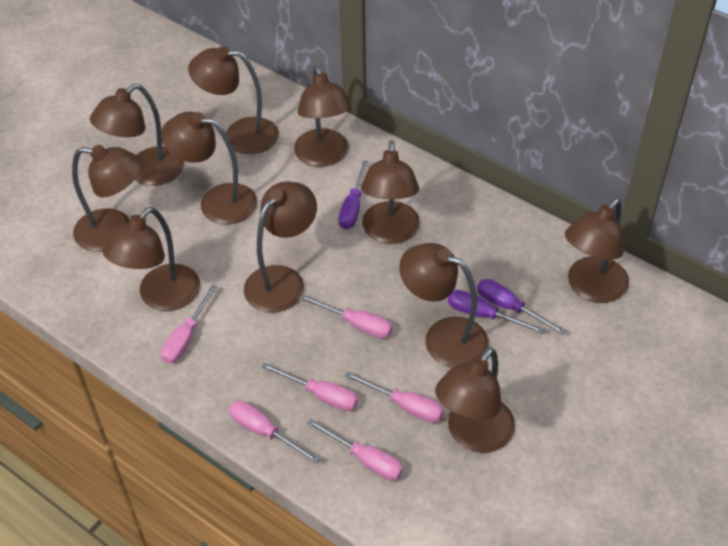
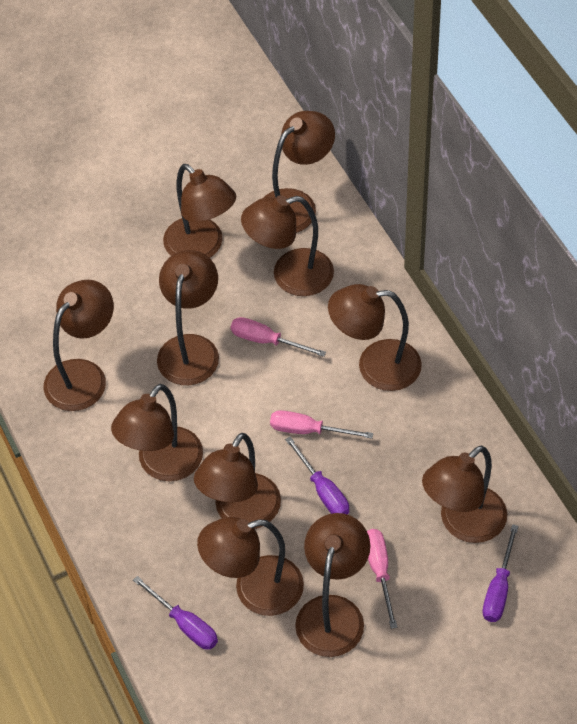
pink screwdriver: 6 -> 3

